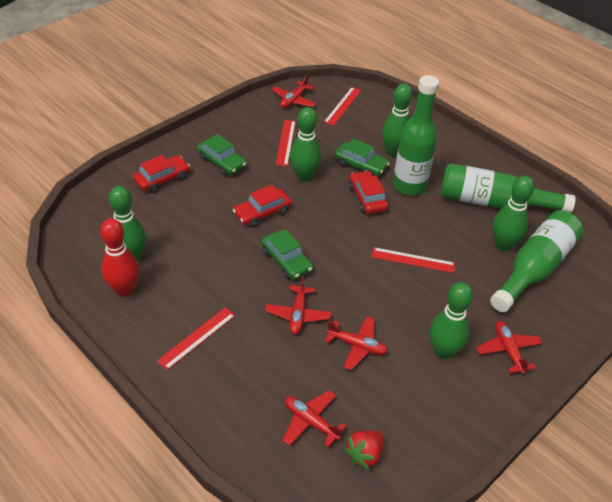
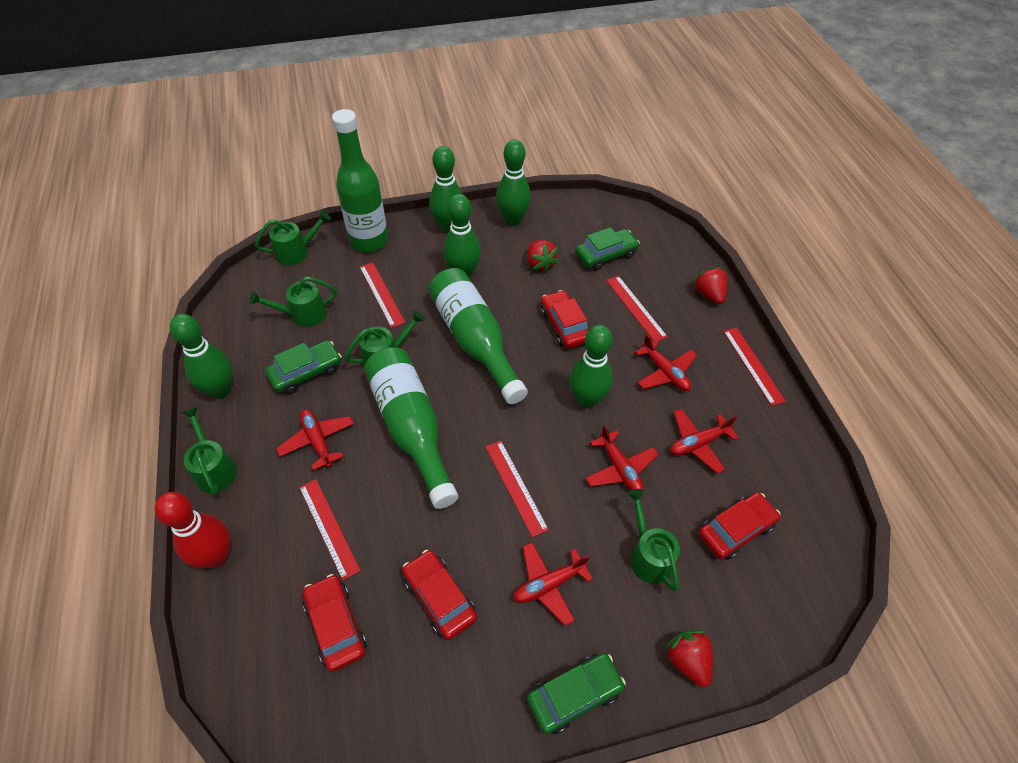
green watering can: 0 -> 5
red car: 3 -> 4
red ruler: 4 -> 5
red strawberry: 1 -> 3

